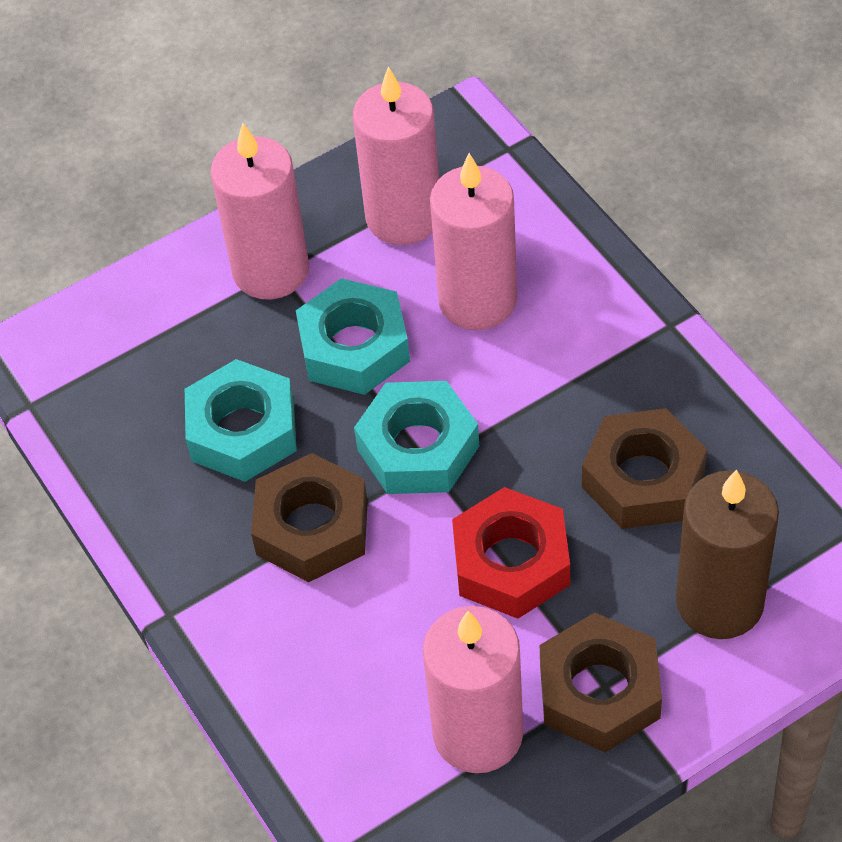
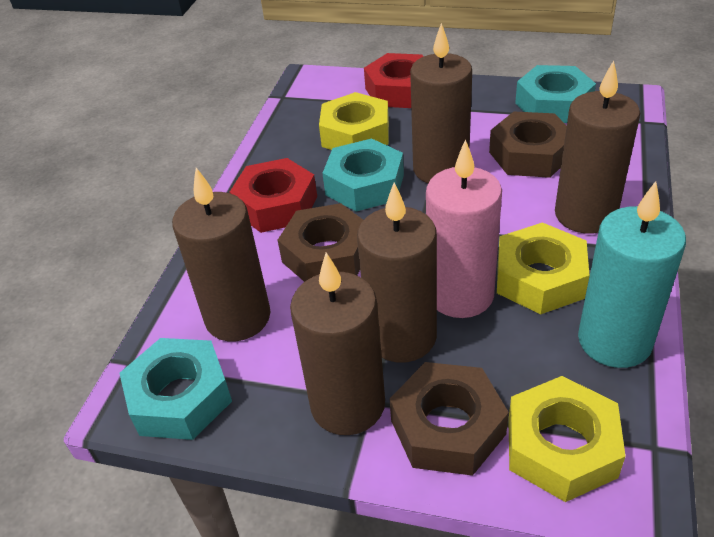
brown candle: 1 -> 5
pink candle: 4 -> 1
red nut: 1 -> 2
turquoise candle: 0 -> 1
yellow nut: 0 -> 3

